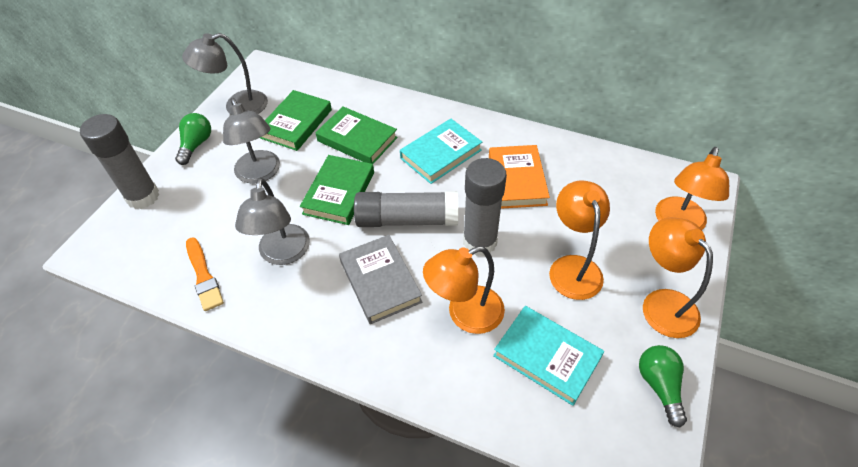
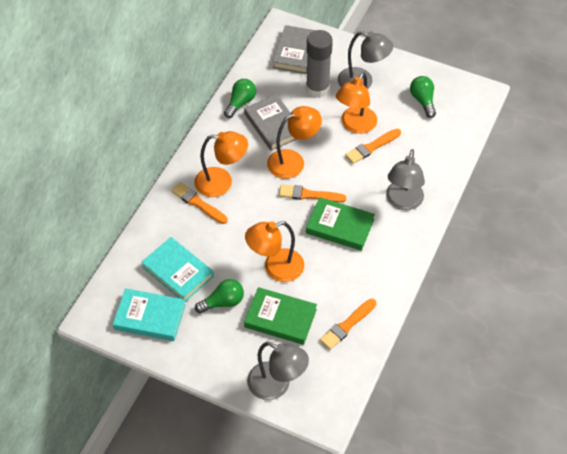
green book: 3 -> 2
green light bulb: 2 -> 3
grey book: 1 -> 2
grey glue stick: 3 -> 1
orange book: 1 -> 0
orange brush: 1 -> 4

